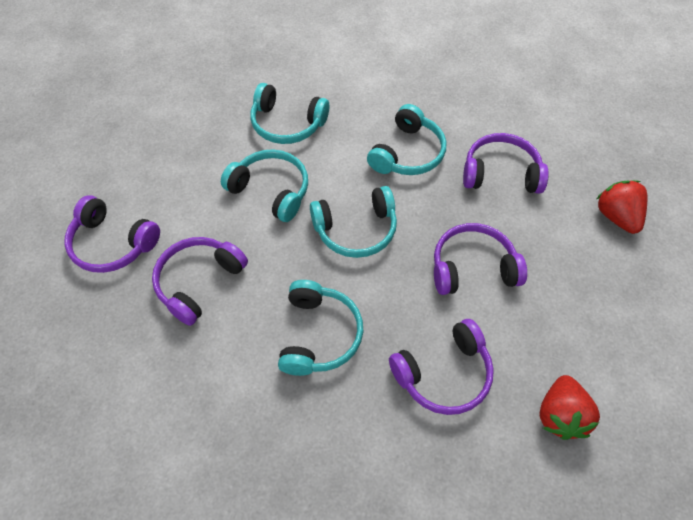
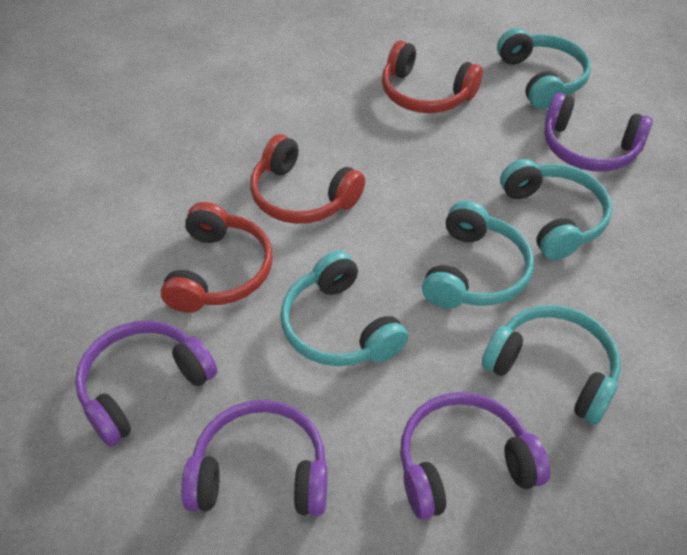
purple headphones: 5 -> 4
red headphones: 0 -> 3
red strawberry: 2 -> 0

